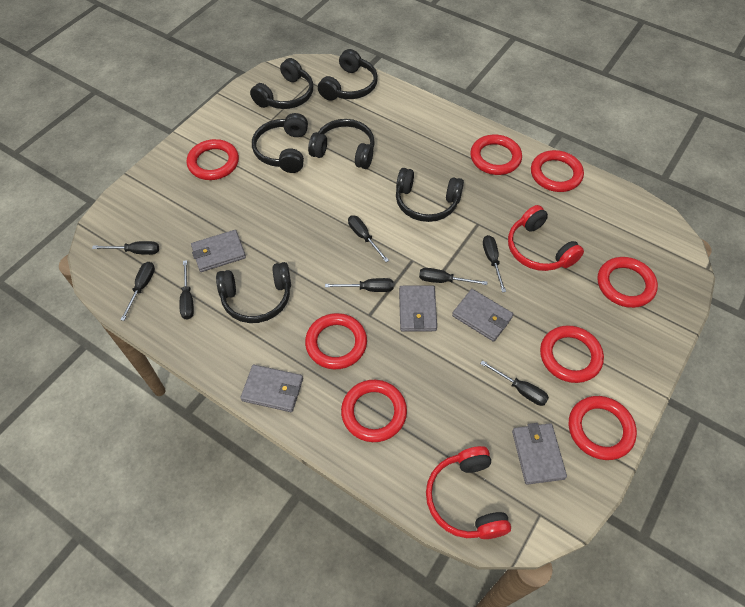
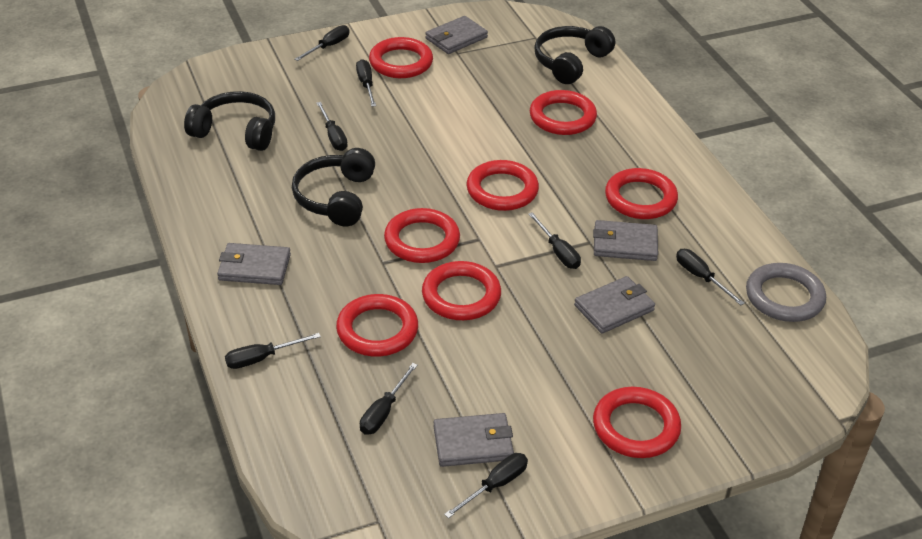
black headphones: 6 -> 3
grey ring: 0 -> 1
red headphones: 2 -> 0

